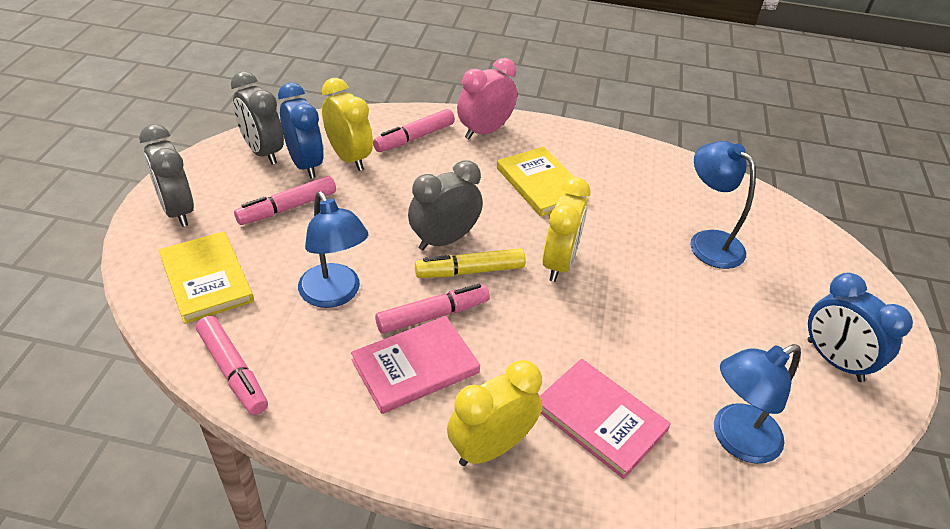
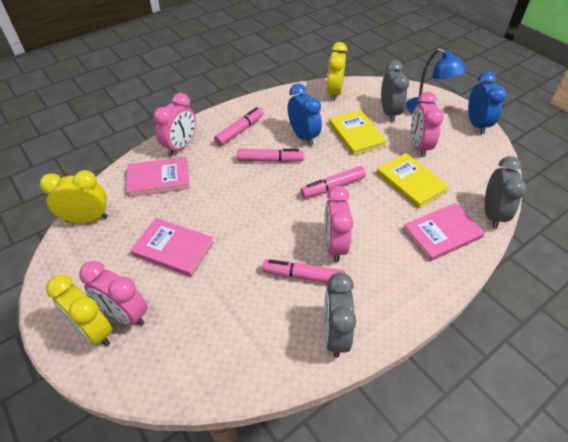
blue lamp: 3 -> 1
pink book: 2 -> 3
pink clock: 1 -> 4
yellow marker: 1 -> 0

